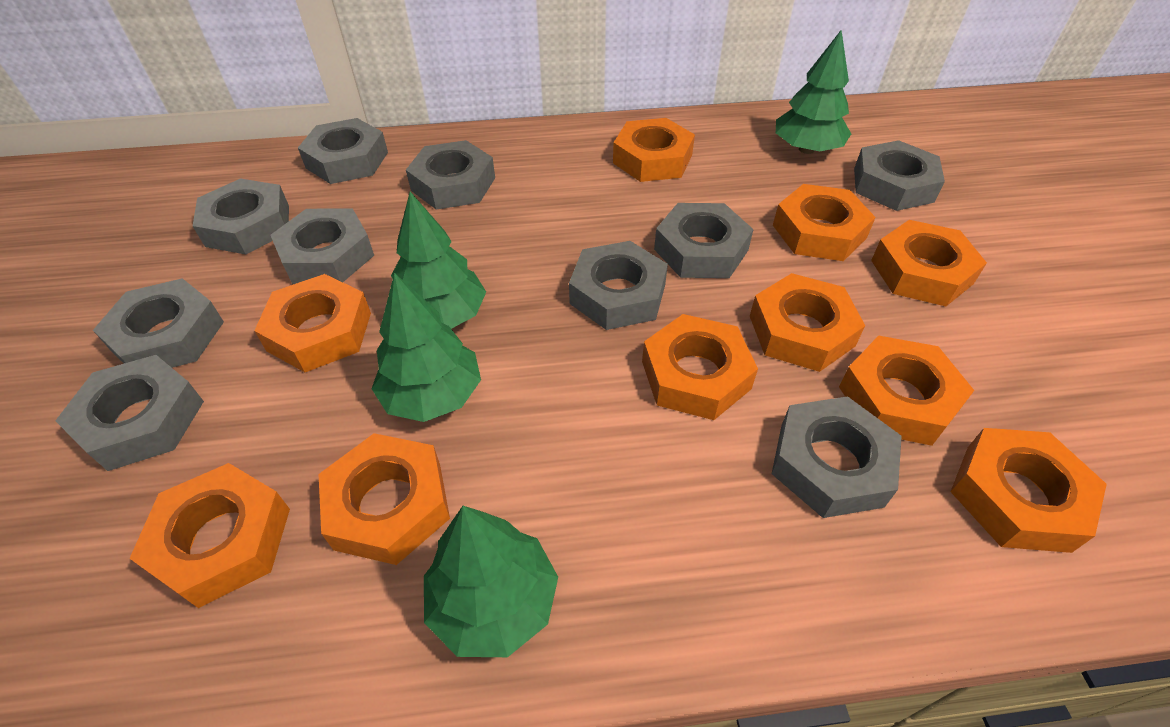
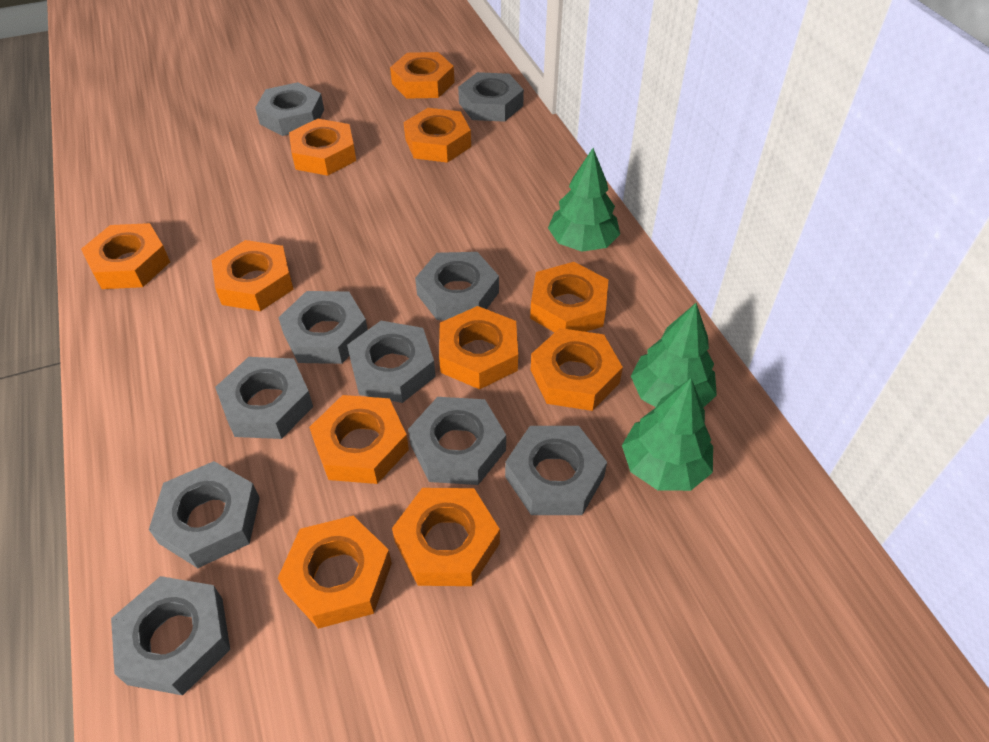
green tree: 4 -> 3
orange nut: 10 -> 11

